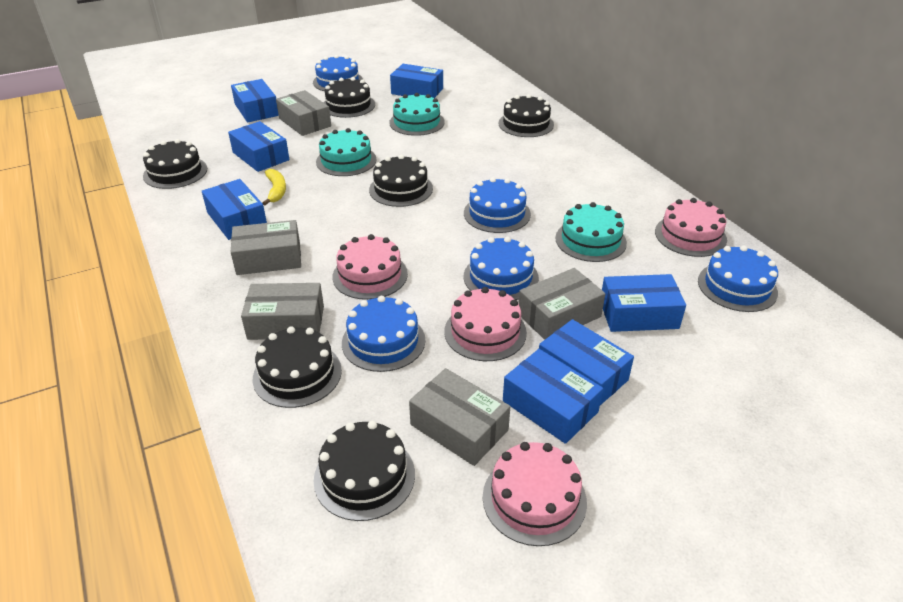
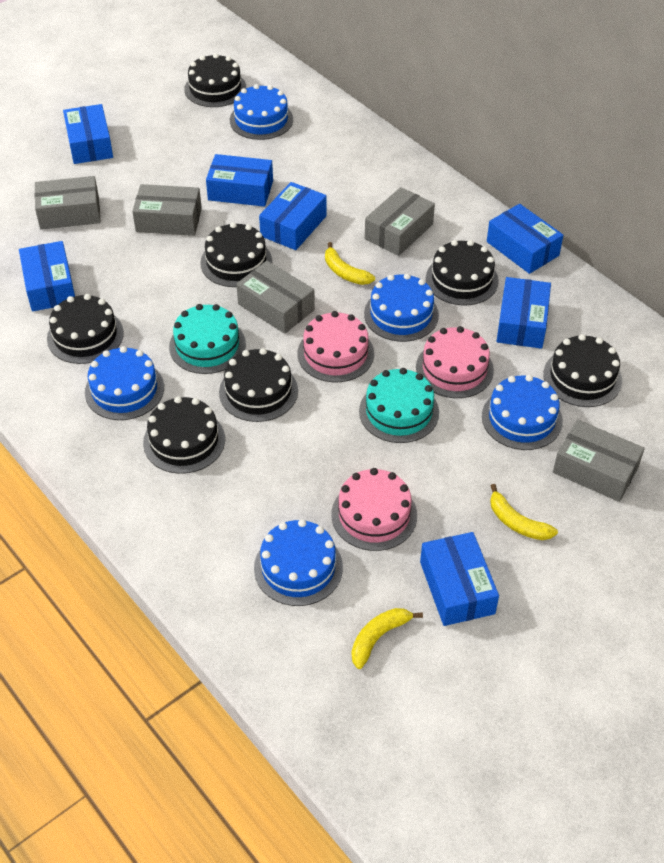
black cake: 6 -> 7
pink cake: 4 -> 3
turquoise cake: 3 -> 2
yellow banana: 1 -> 3

